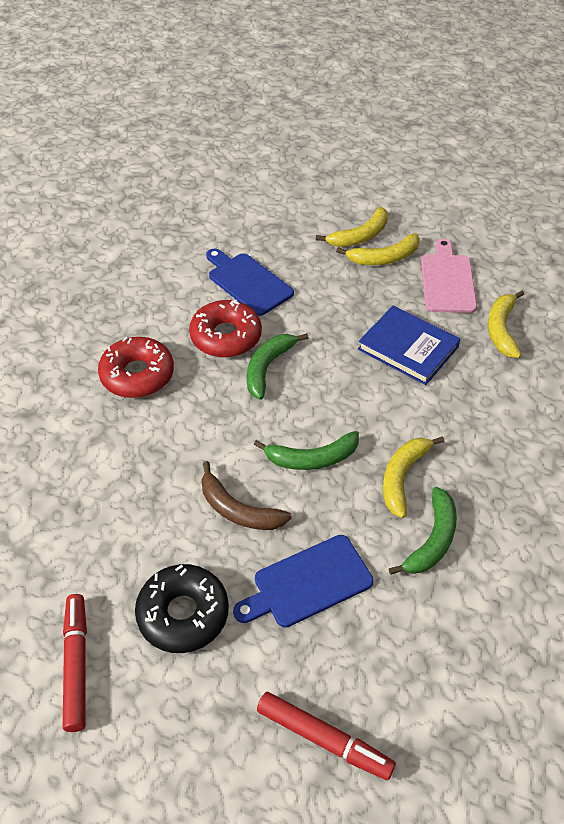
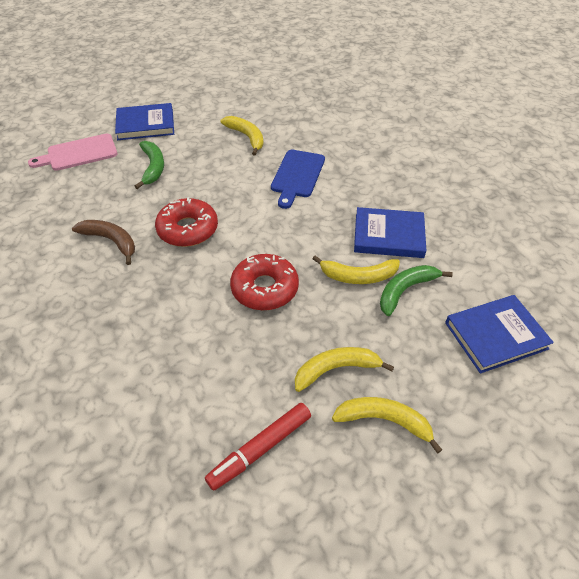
black donut: 1 -> 0
blue book: 1 -> 3
blue cutting board: 2 -> 1
green banana: 3 -> 2
red marker: 2 -> 1

